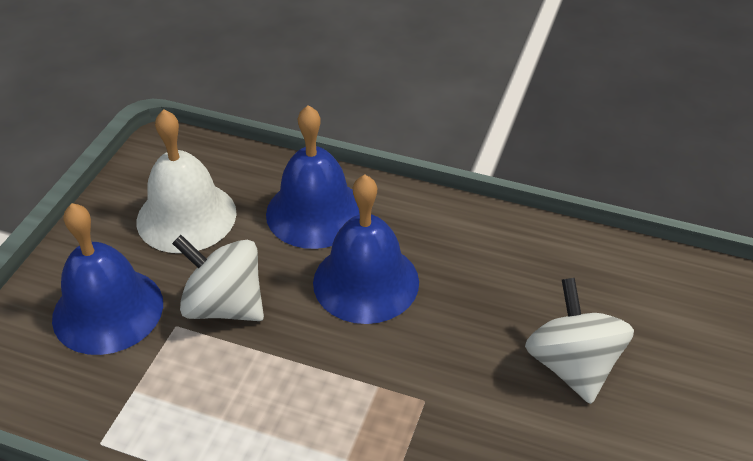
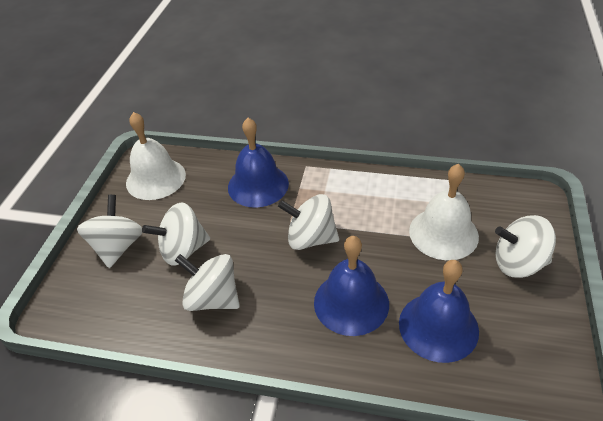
white bell: 1 -> 2
white spinning top: 2 -> 5

